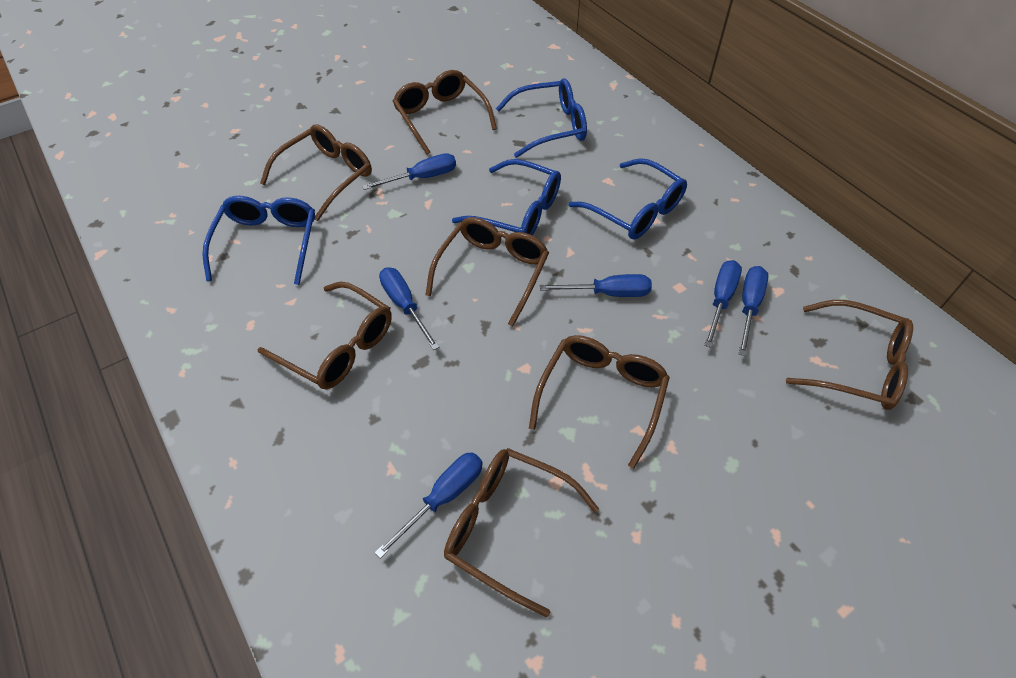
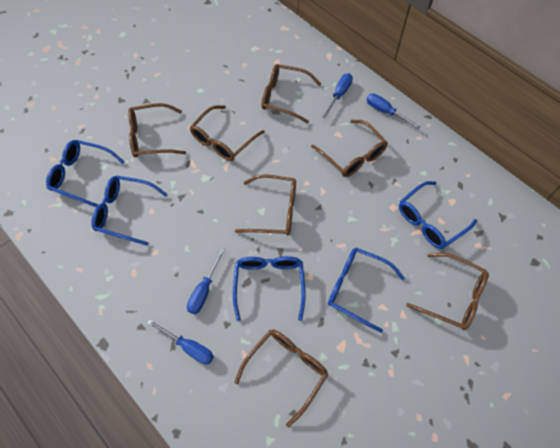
blue glasses: 4 -> 5
blue screwdriver: 6 -> 4

